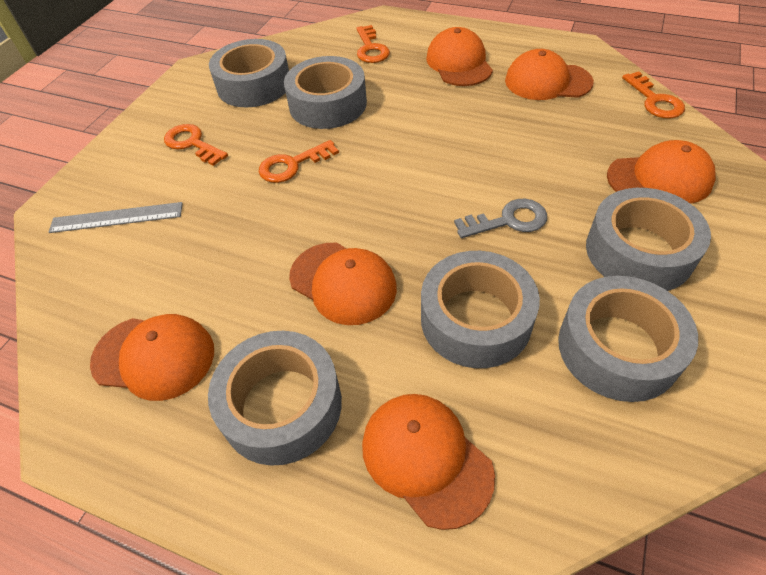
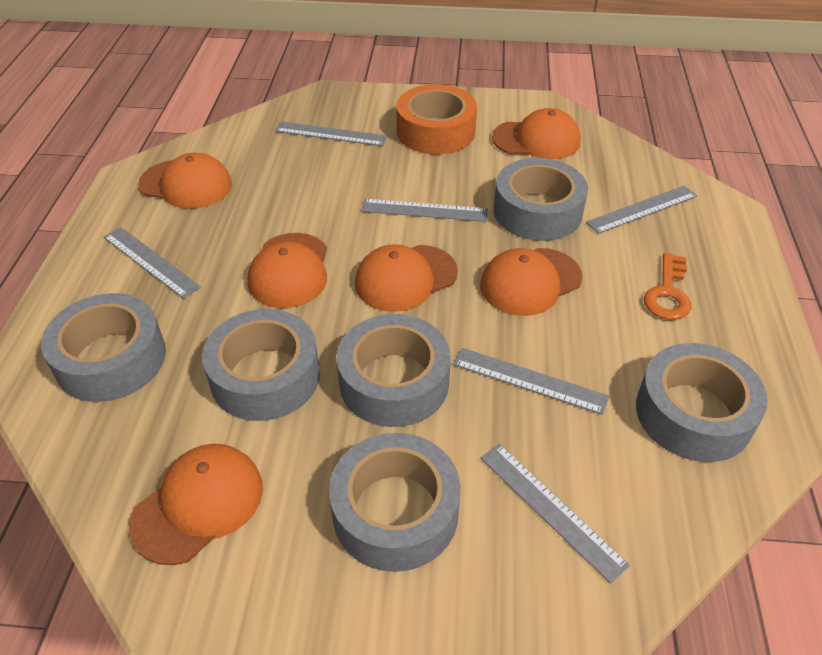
grey key: 1 -> 0
grey ruler: 1 -> 6
orange key: 4 -> 1
orange tape: 0 -> 1

